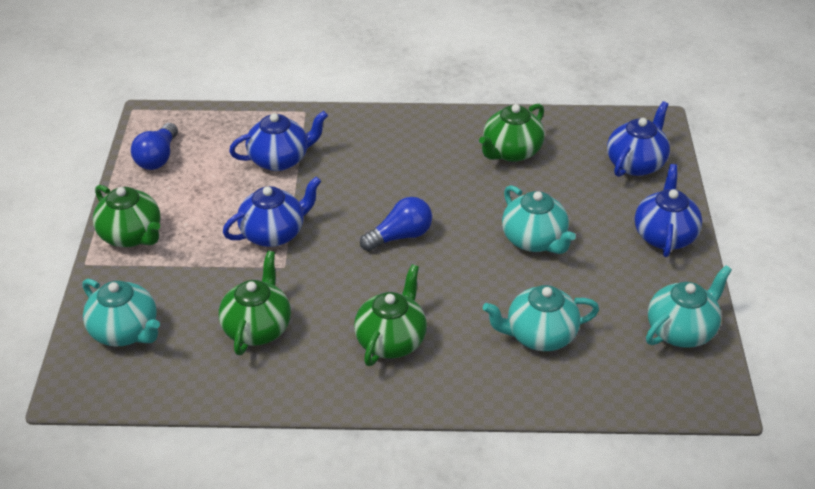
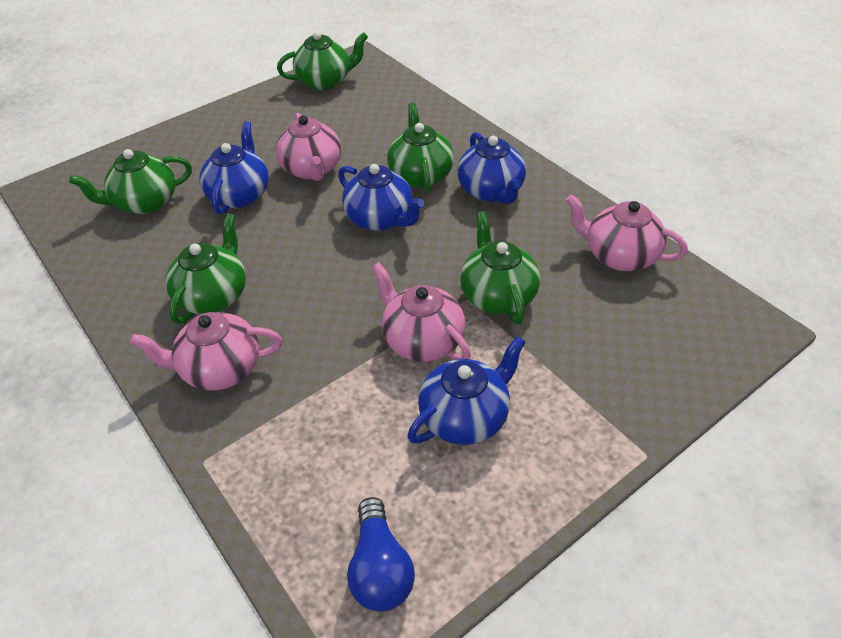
blue light bulb: 2 -> 1
green teapot: 4 -> 5
pink teapot: 0 -> 4
turquoise teapot: 4 -> 0

